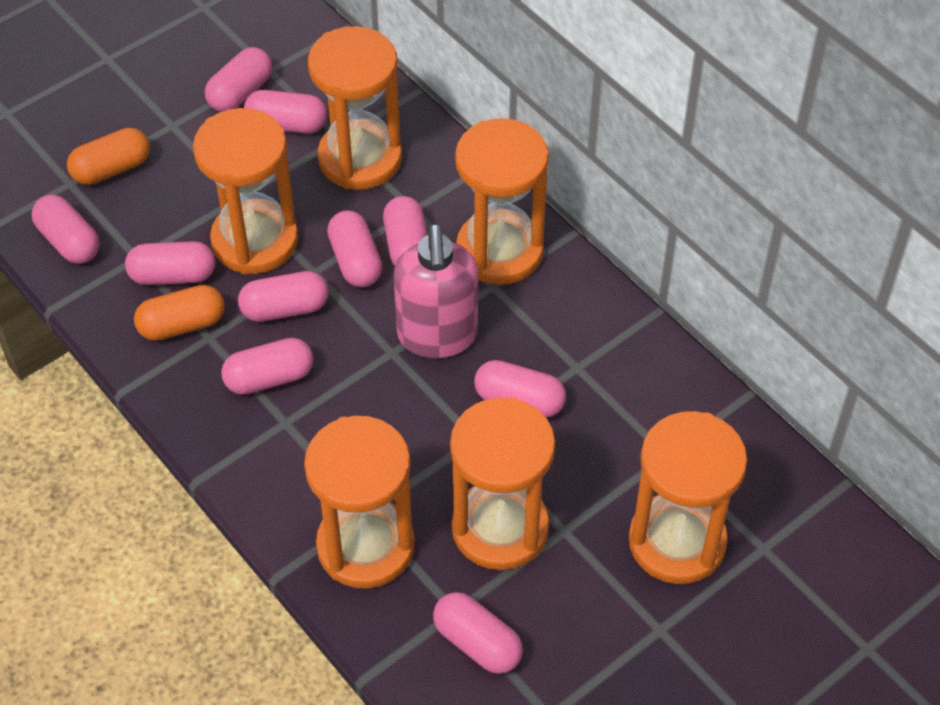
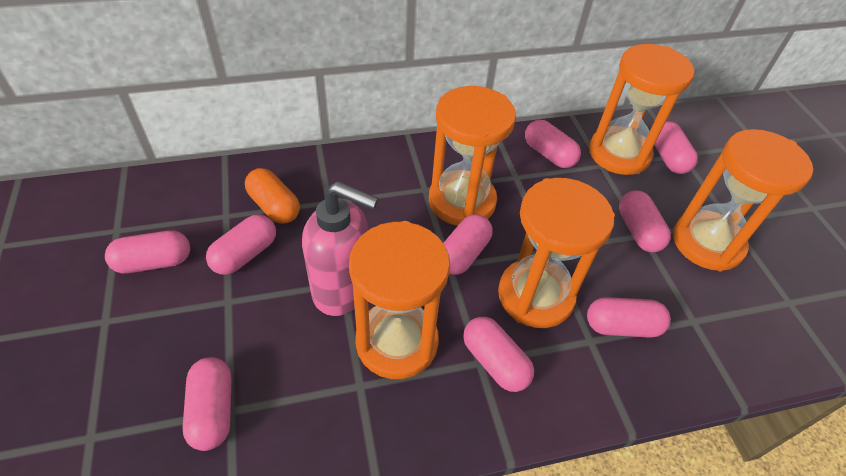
orange capsule: 2 -> 1
orange hourglass: 6 -> 5
pink capsule: 10 -> 9

